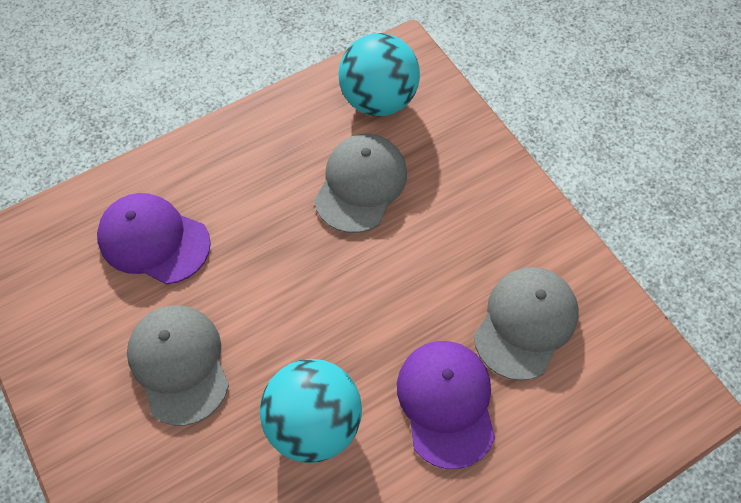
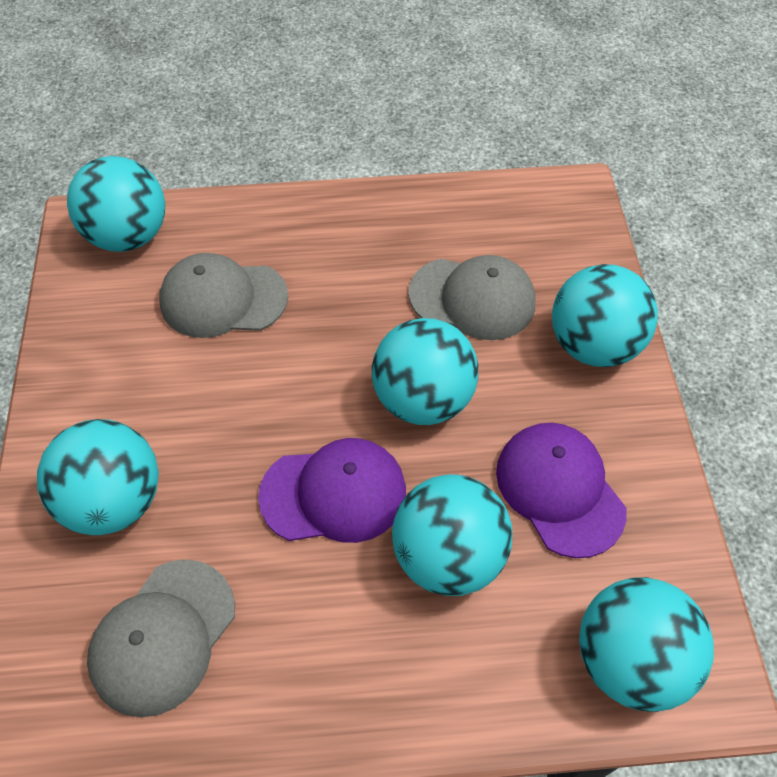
turquoise ball: 2 -> 6

